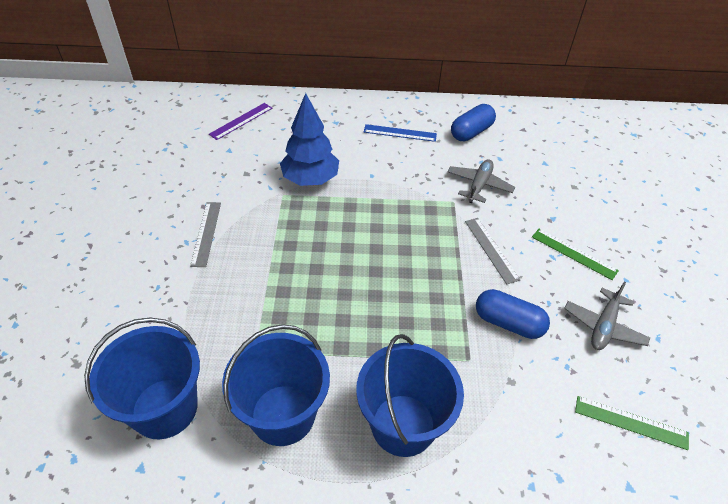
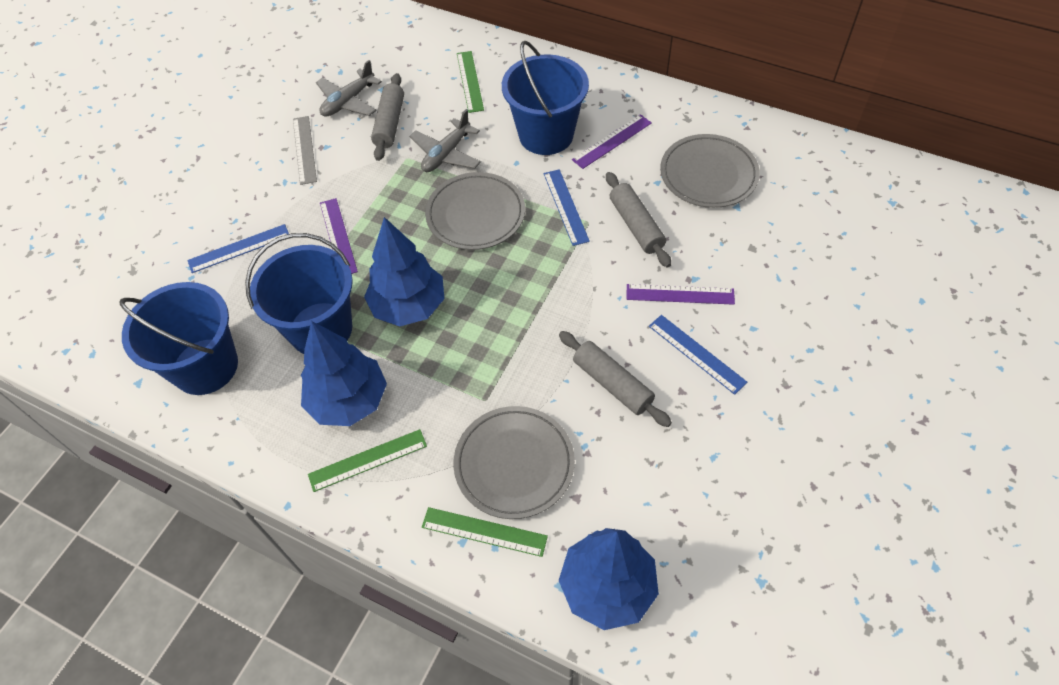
blue capsule: 2 -> 0
blue ruler: 1 -> 3
blue tree: 1 -> 3
green ruler: 2 -> 3
grey plate: 0 -> 3
grey rolling pin: 0 -> 3
grey ruler: 2 -> 1
purple ruler: 1 -> 3

